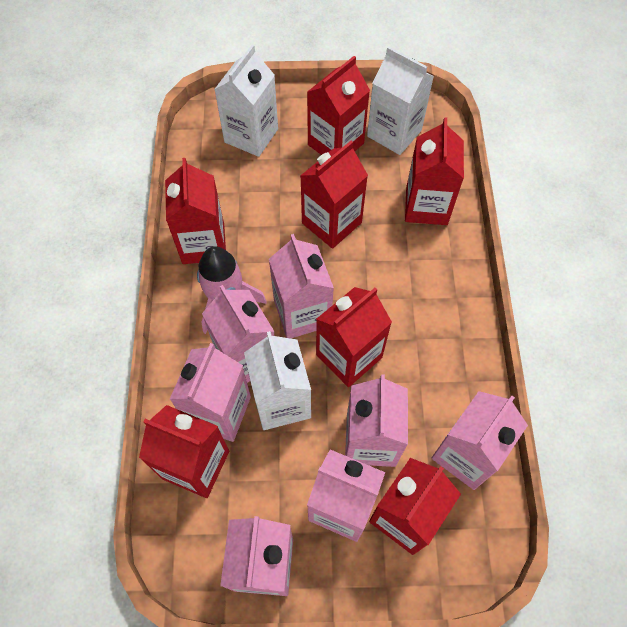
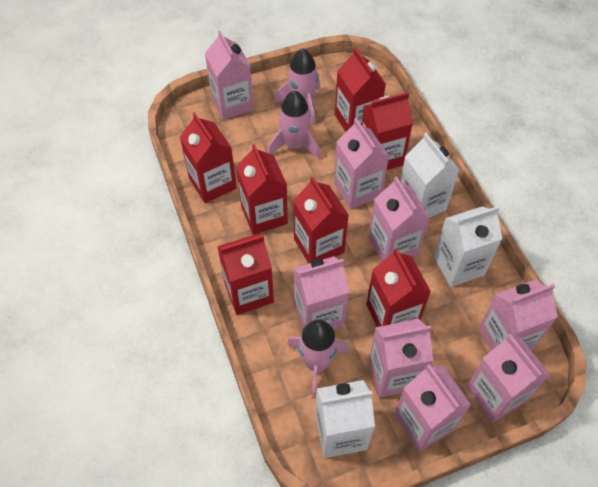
pink carton: 7 -> 8
pink rocket: 1 -> 3

